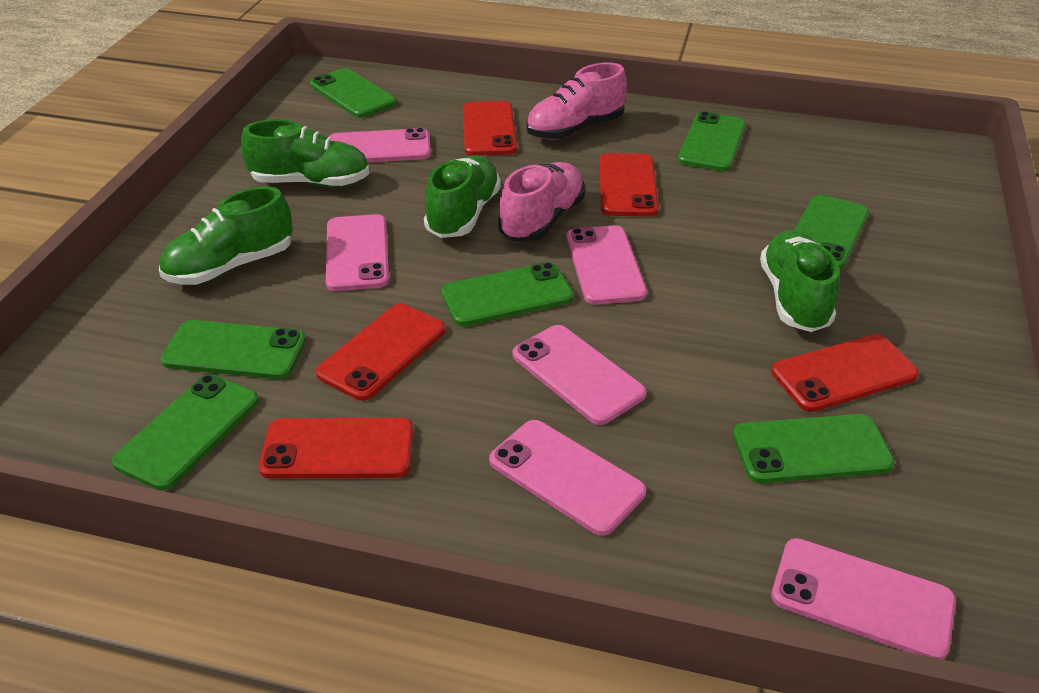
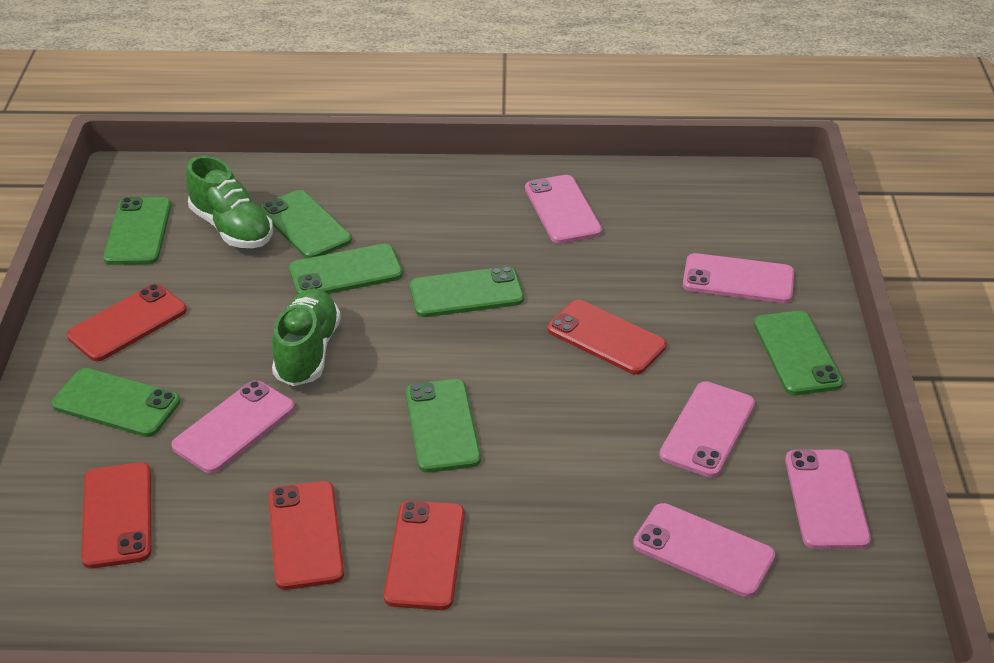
green shoe: 4 -> 2
pink shoe: 2 -> 0

